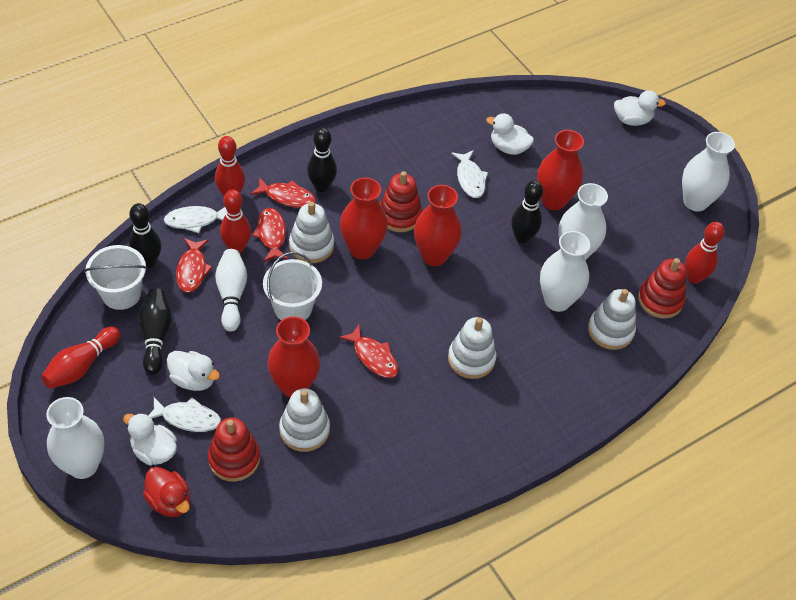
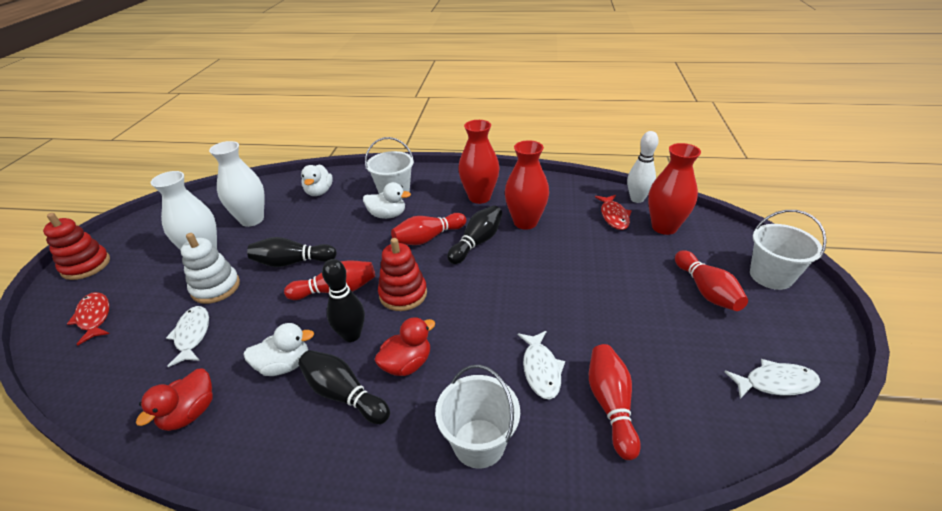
red duck: 1 -> 2
red fish: 4 -> 2
red stacking toy: 3 -> 2
red vase: 4 -> 3
white bucket: 2 -> 3
white duck: 4 -> 3
white stacking toy: 4 -> 1
white vase: 4 -> 2

